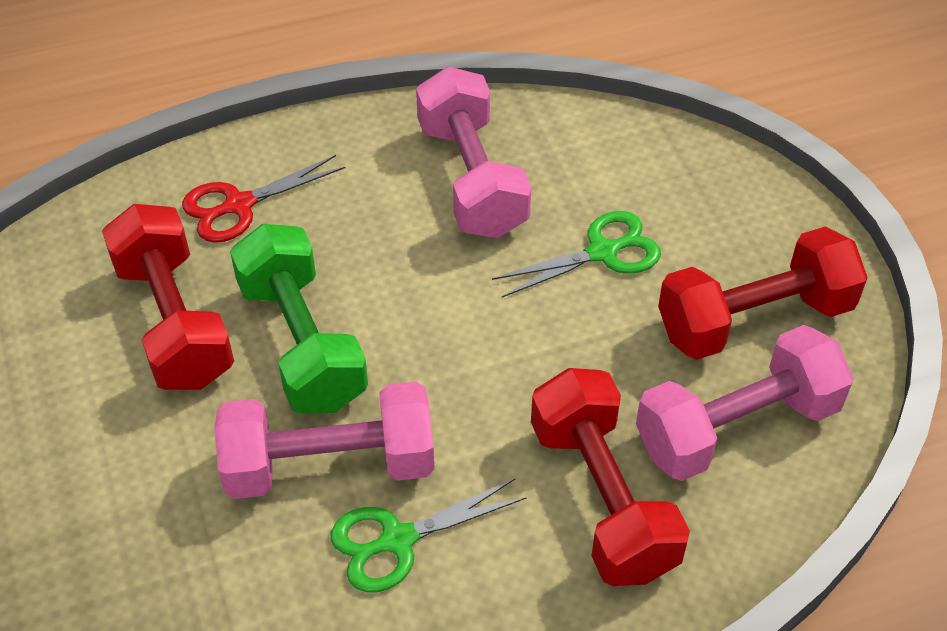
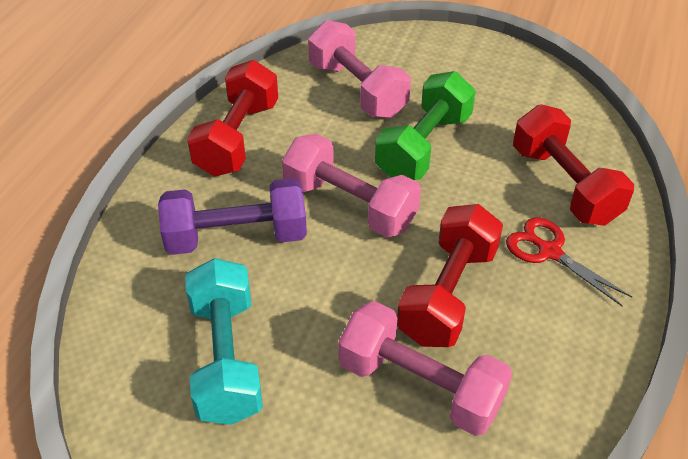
green scissors: 2 -> 0
purple dumbbell: 0 -> 1
turquoise dumbbell: 0 -> 1

